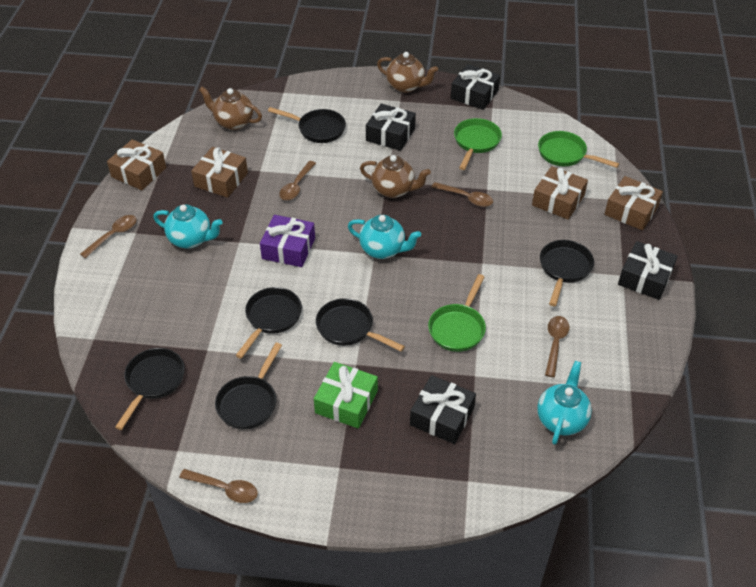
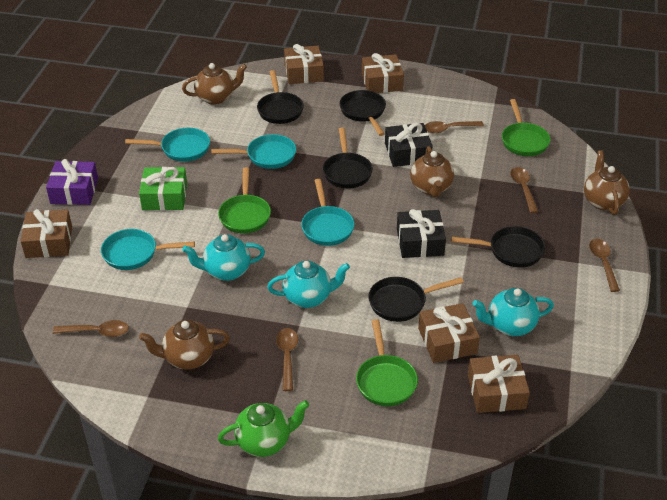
black gift: 4 -> 2
black pan: 6 -> 5
brown gift: 4 -> 5
brown teapot: 3 -> 4
green teapot: 0 -> 1
turquoise pan: 0 -> 4

